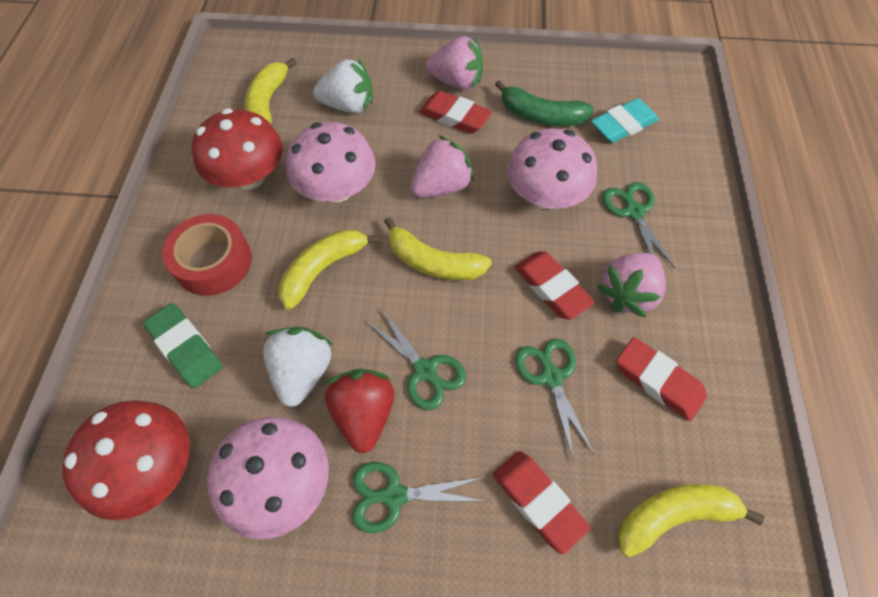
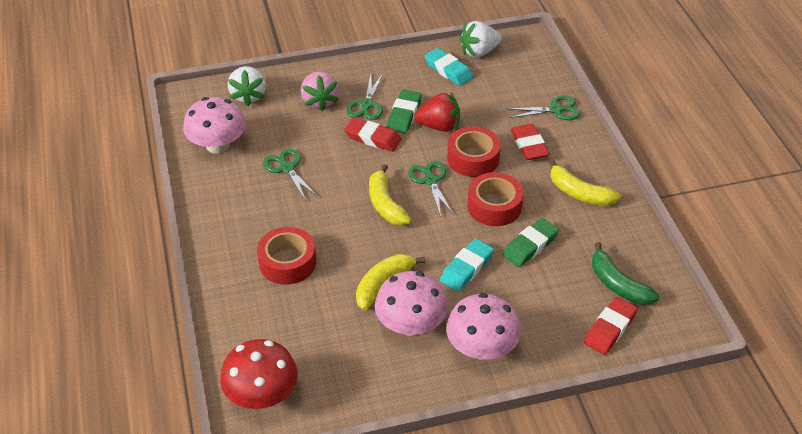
green eraser: 1 -> 2
pink strawberry: 3 -> 1
red eraser: 4 -> 3
red mushroom: 2 -> 1
red tape: 1 -> 3
turquoise eraser: 1 -> 2
yellow banana: 4 -> 3

